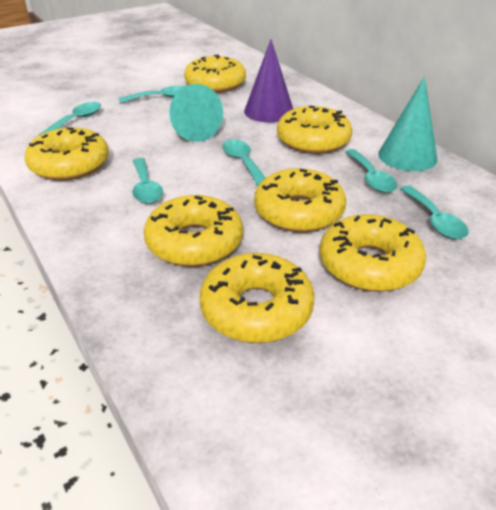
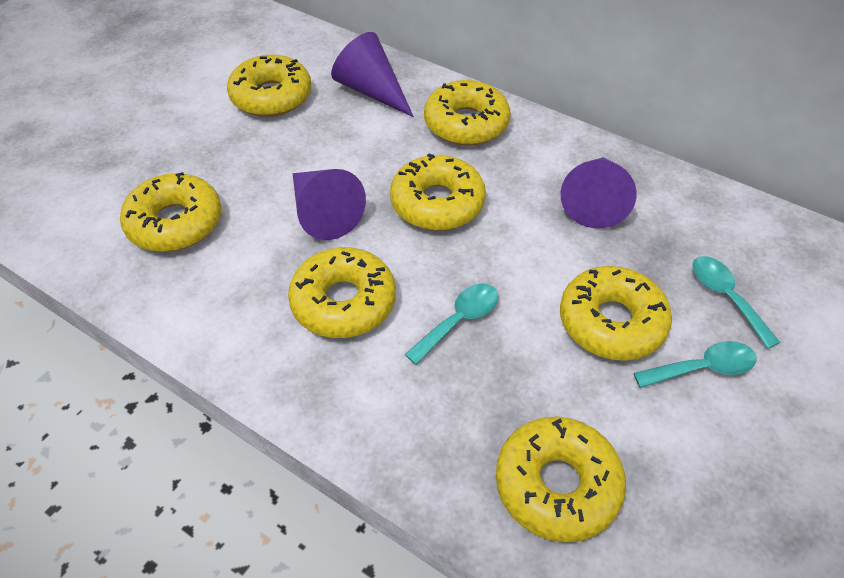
purple cone: 1 -> 3
turquoise cone: 2 -> 0
turquoise spoon: 6 -> 3

